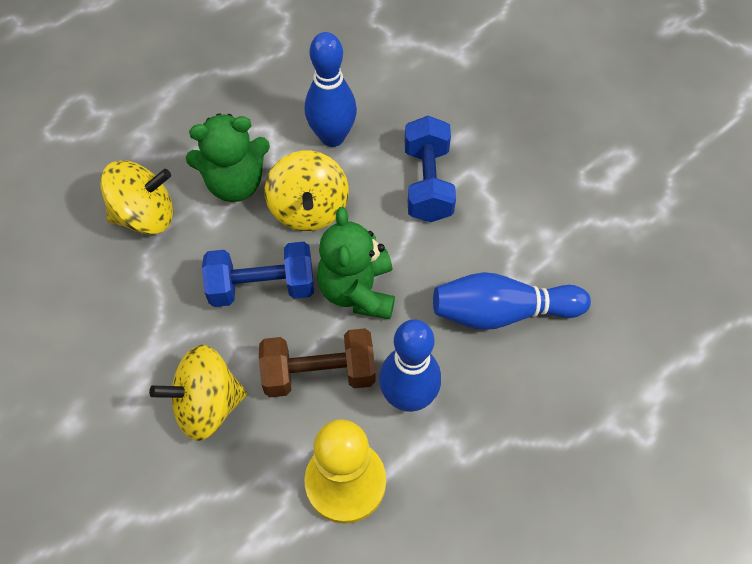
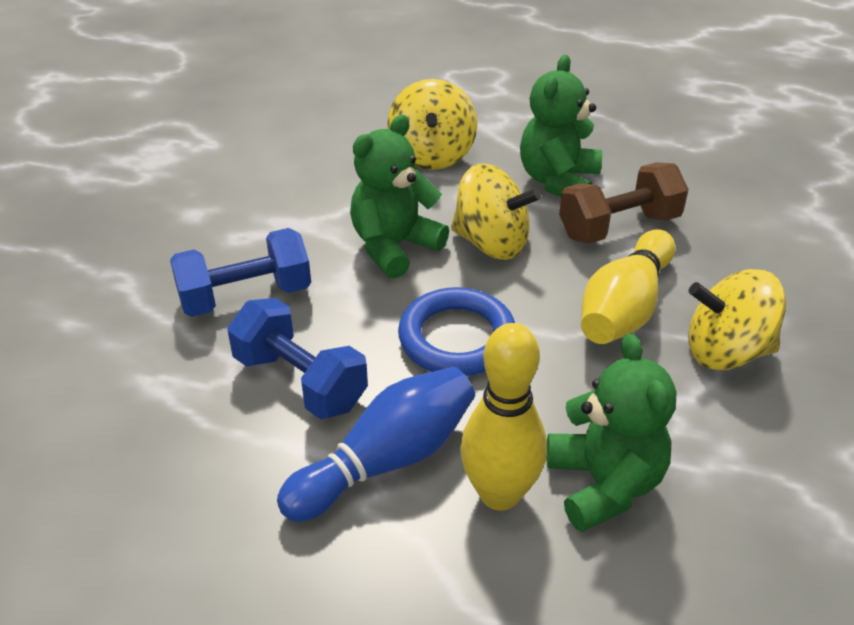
blue bowling pin: 3 -> 1
blue ring: 0 -> 1
green teddy bear: 2 -> 3
yellow bowling pin: 0 -> 2
yellow pawn: 1 -> 0

